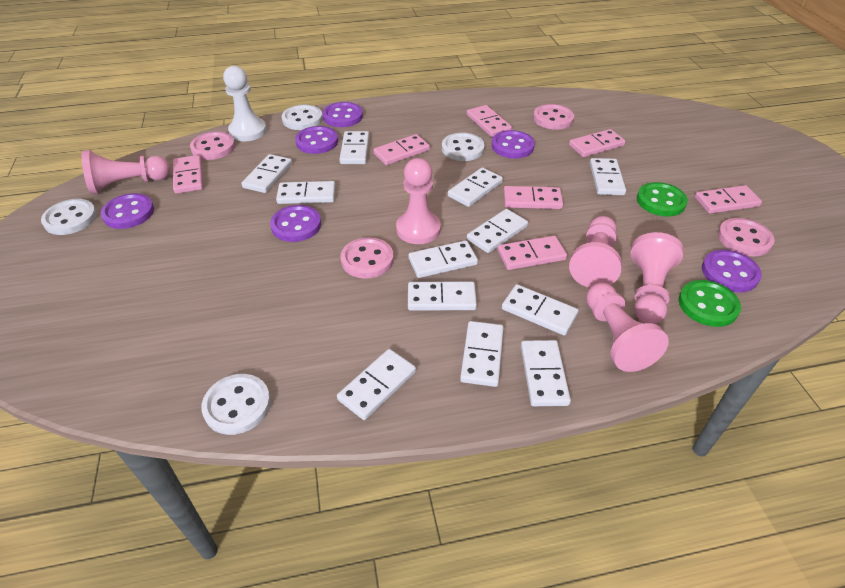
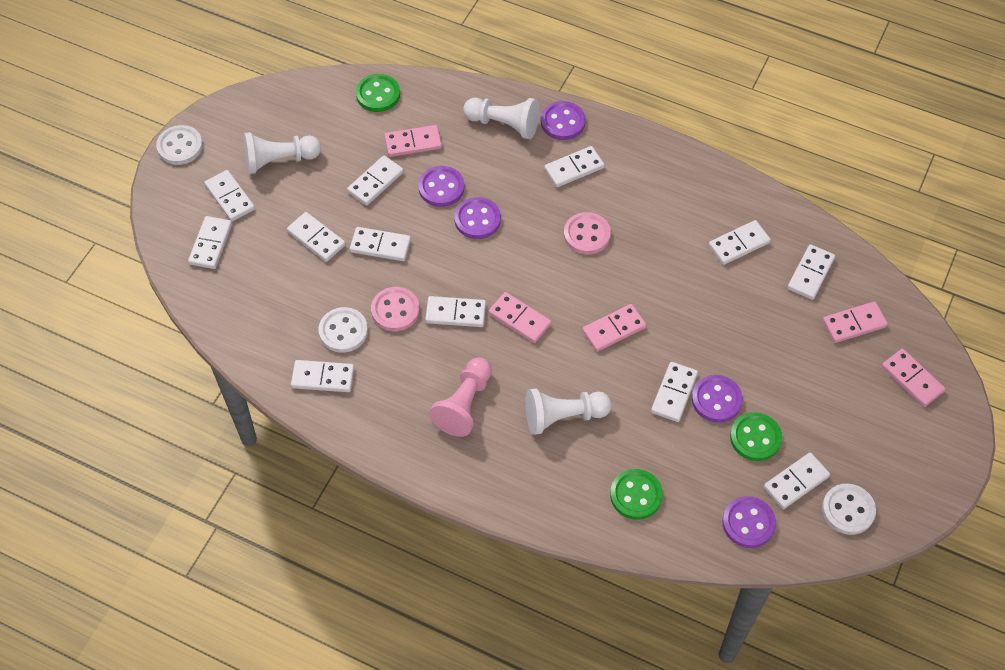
green button: 2 -> 3
pink button: 4 -> 2
pink domino: 7 -> 5
pink pawn: 5 -> 1
purple button: 6 -> 5
white button: 4 -> 3
white pawn: 1 -> 3

